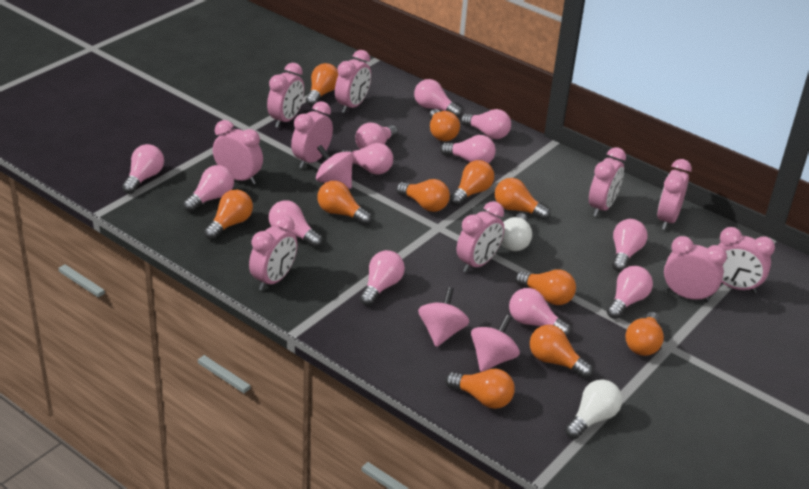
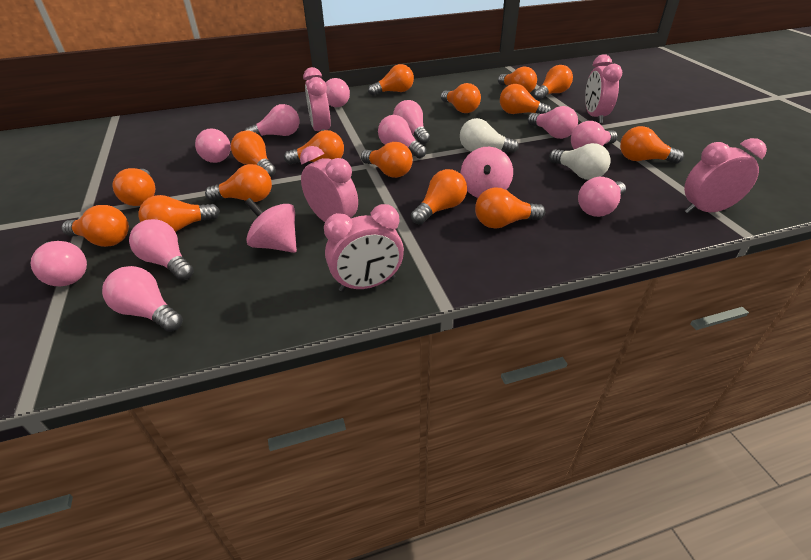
orange light bulb: 11 -> 15
pink clock: 10 -> 5
pink light bulb: 12 -> 11
pink spinning top: 3 -> 2

